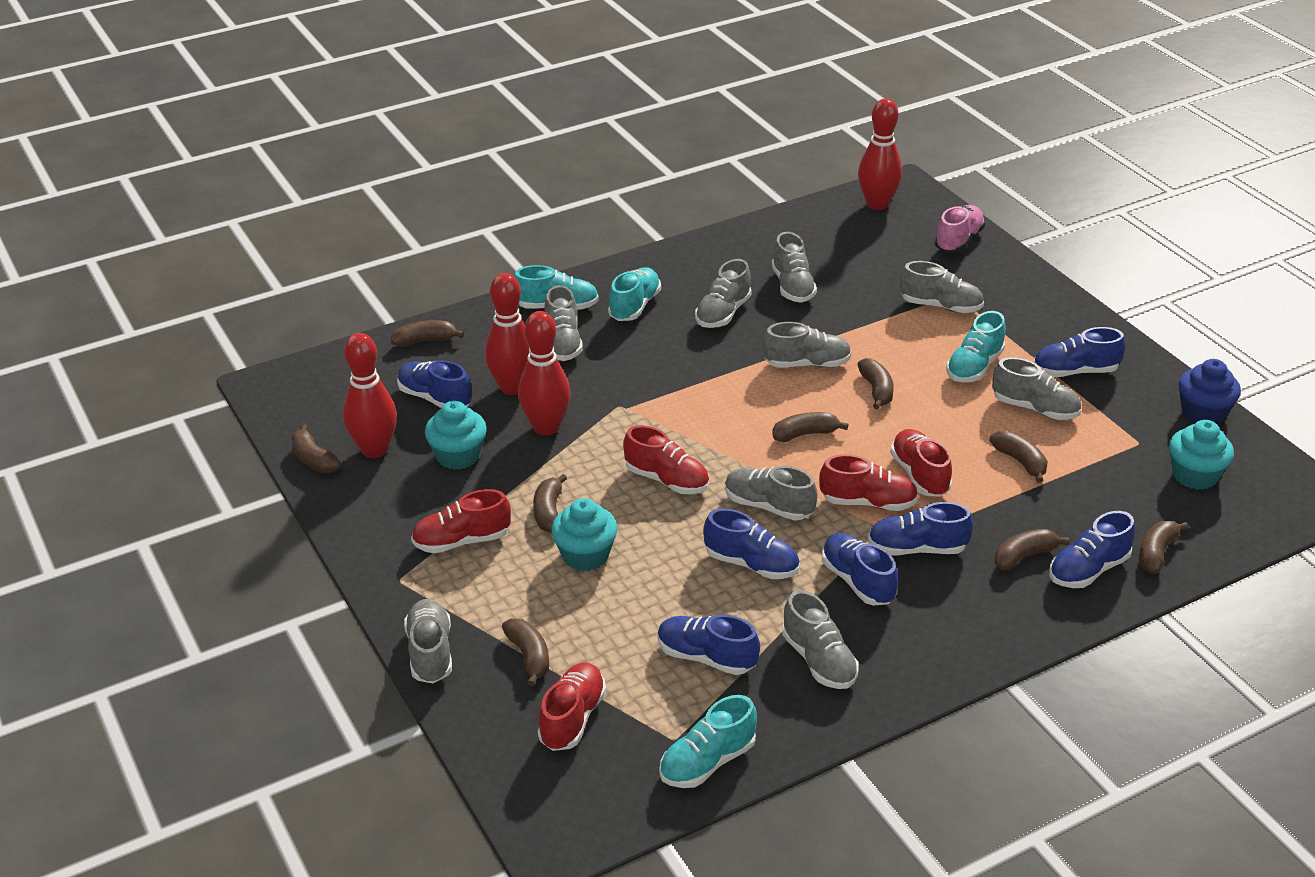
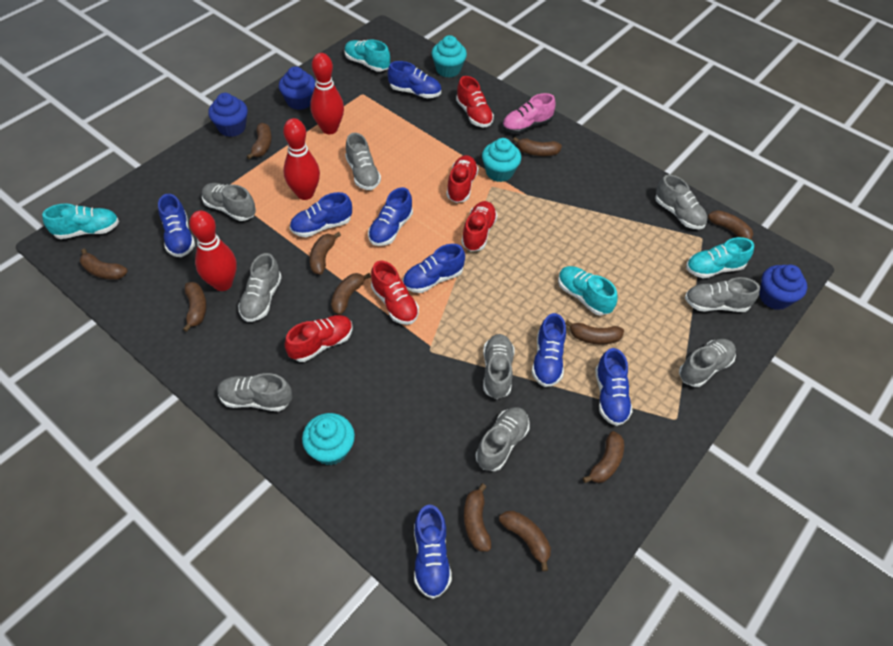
blue cupcake: 1 -> 3
blue shoe: 7 -> 8
brown banana: 9 -> 11
red bowling pin: 4 -> 3

